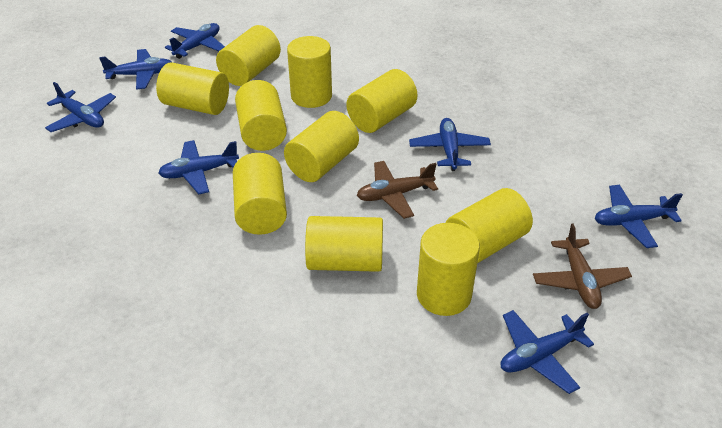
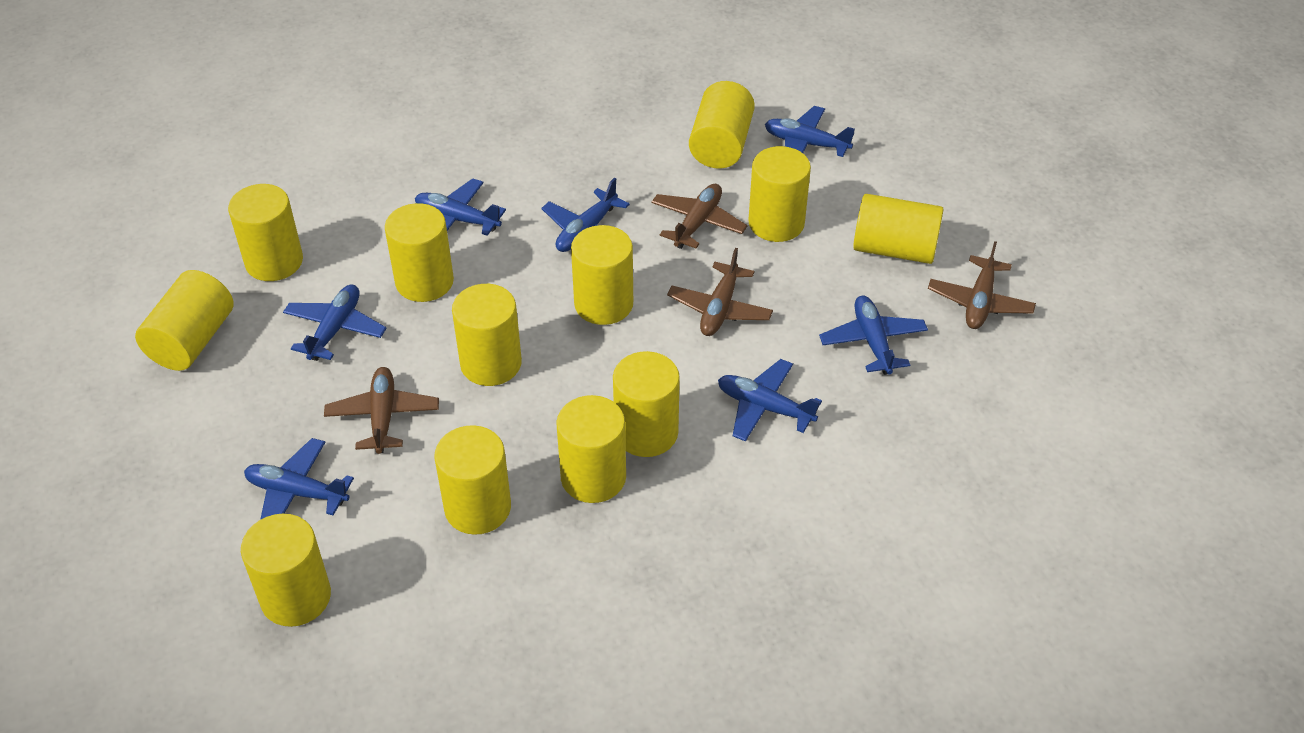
brown plane: 2 -> 4
yellow cylinder: 10 -> 12

